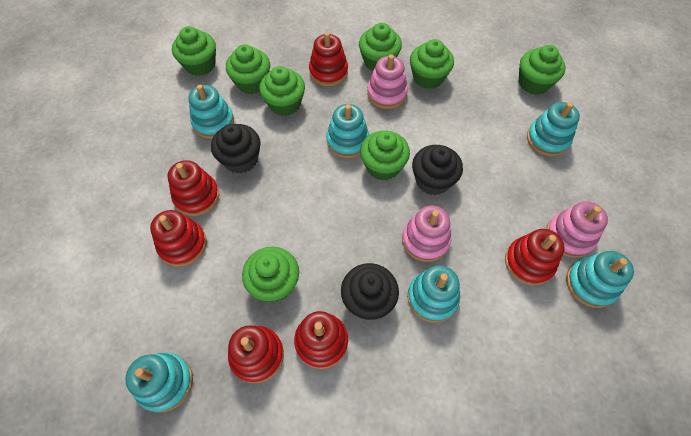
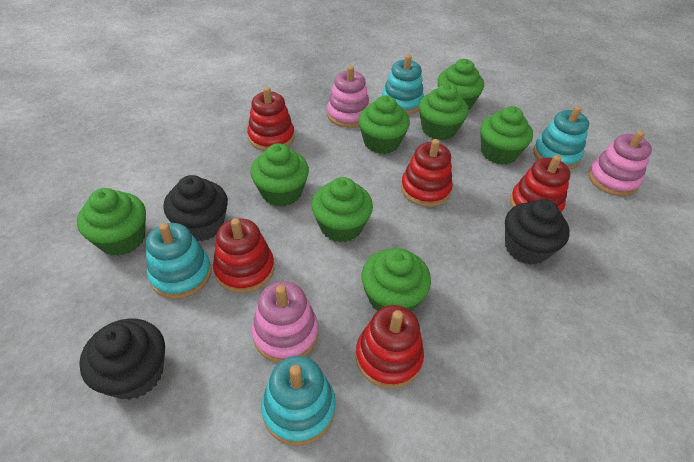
red stacking toy: 6 -> 5
turquoise stacking toy: 6 -> 4

